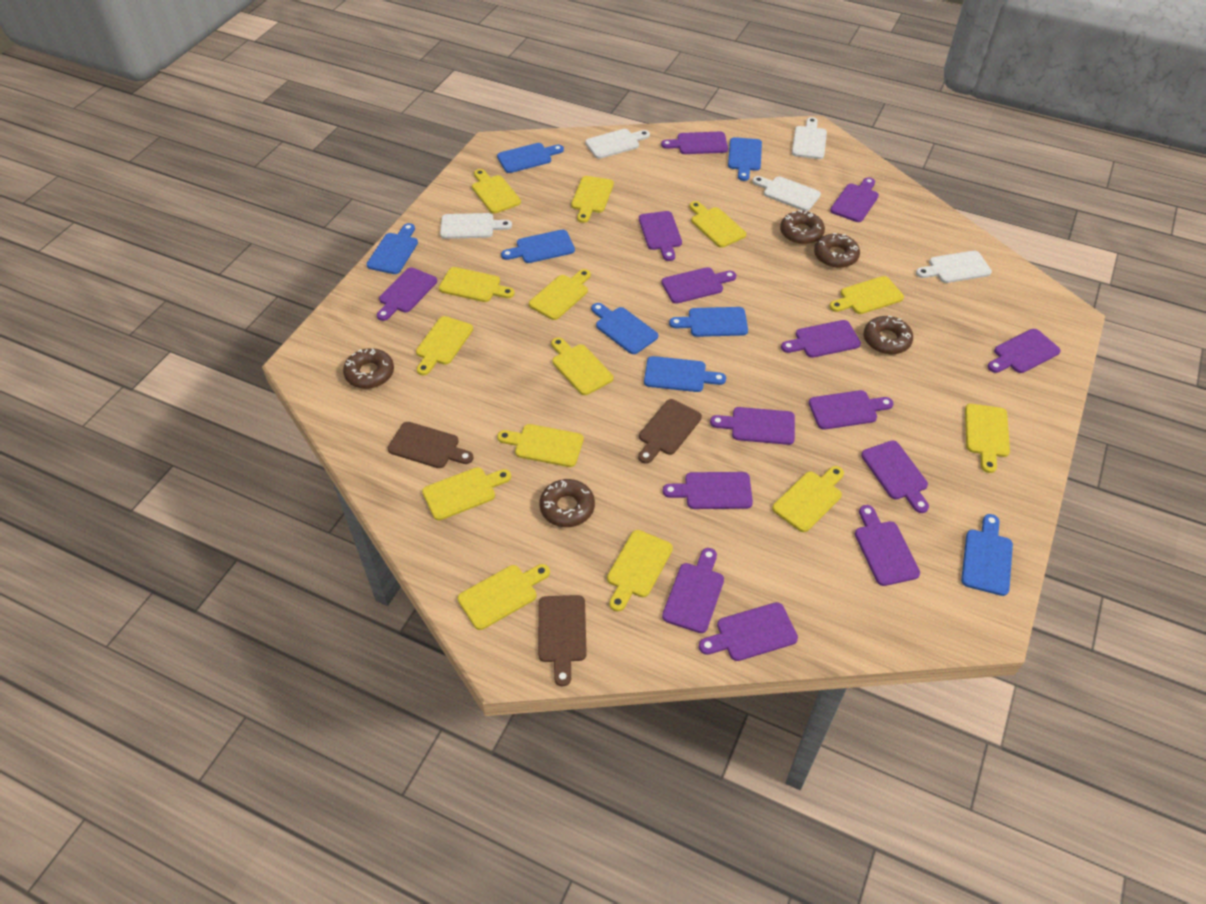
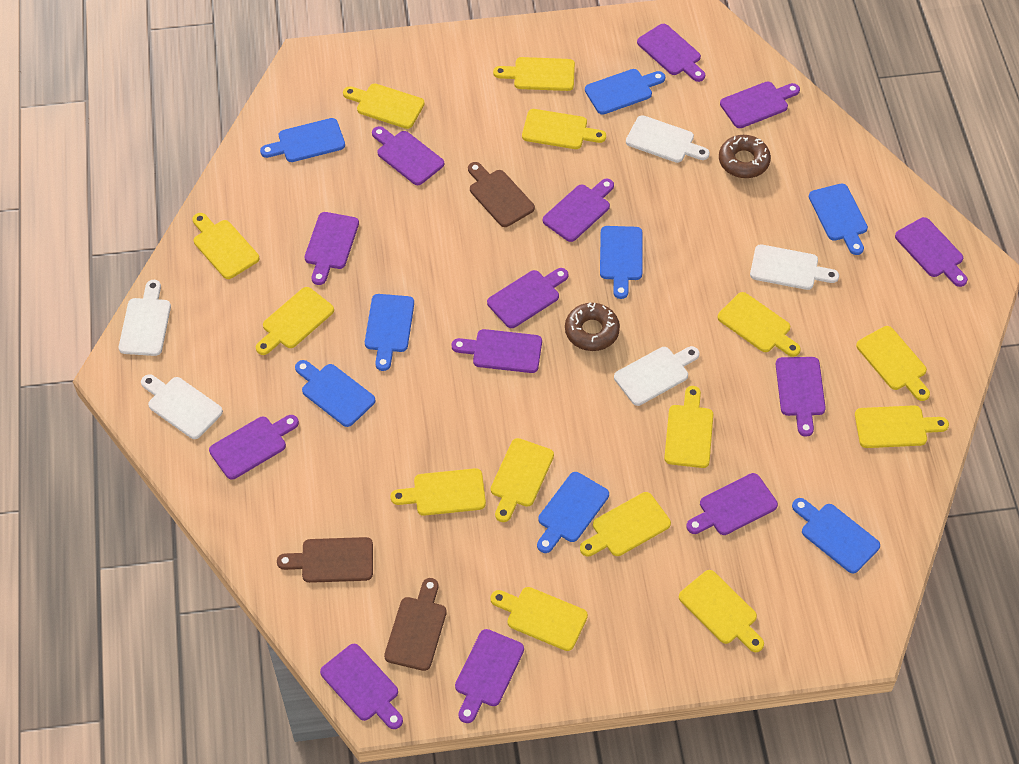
brown donut: 5 -> 2
purple cutting board: 14 -> 13

